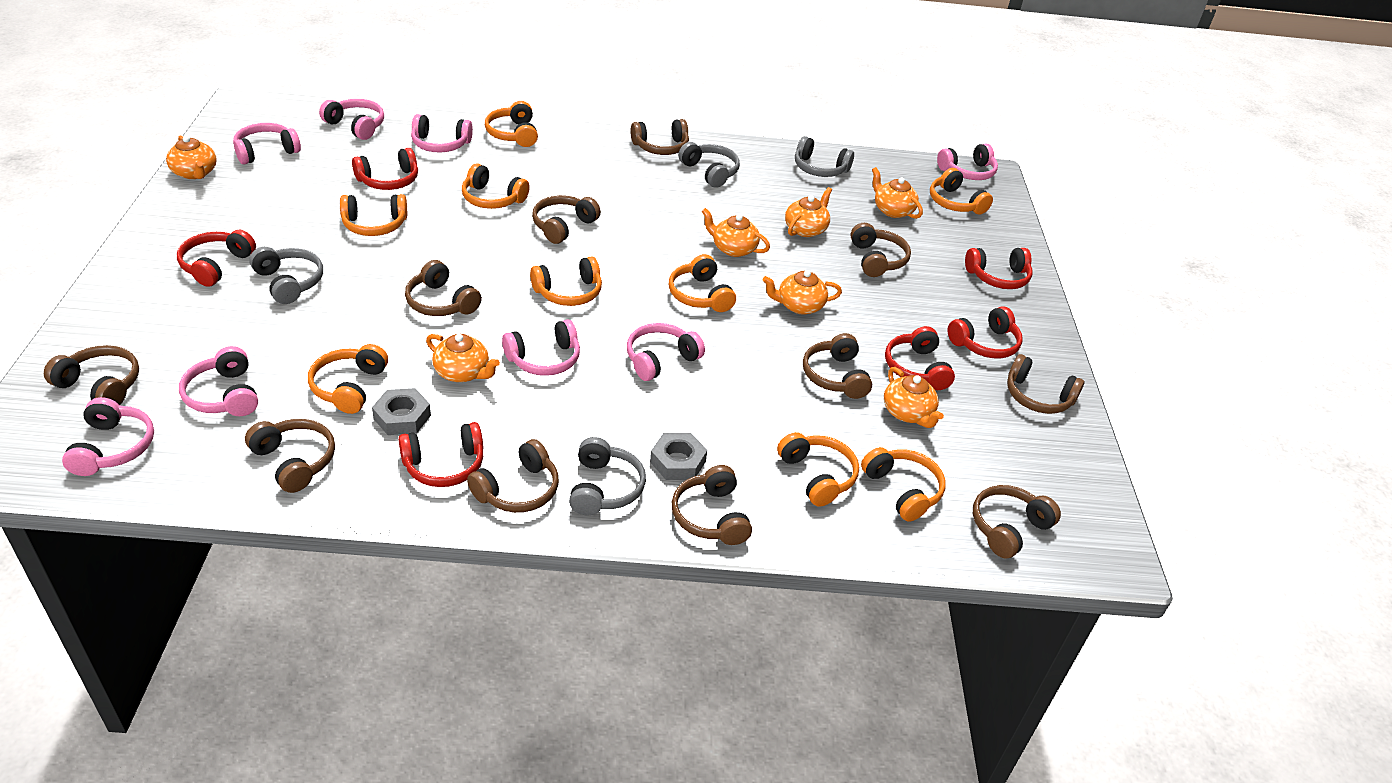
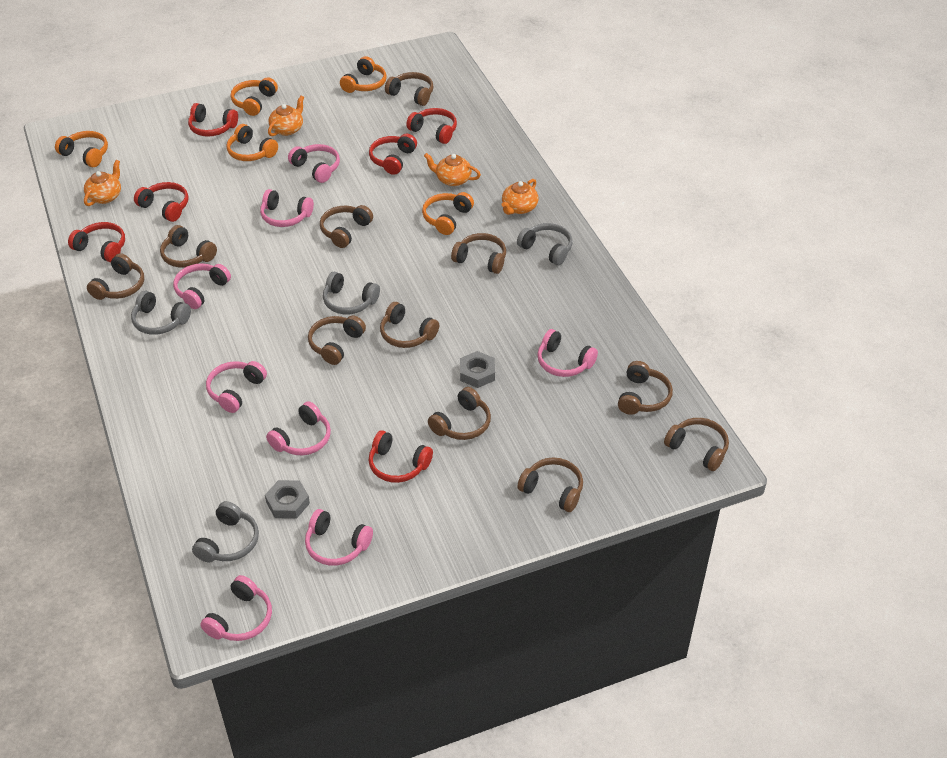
orange headphones: 9 -> 5
orange teapot: 7 -> 4

